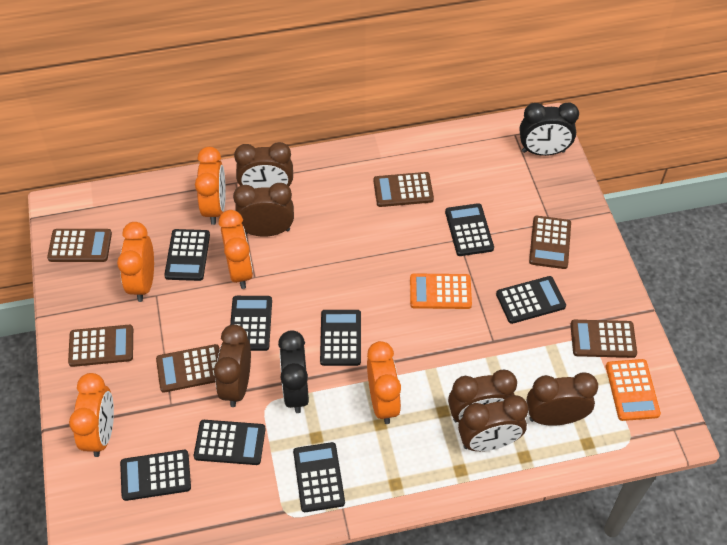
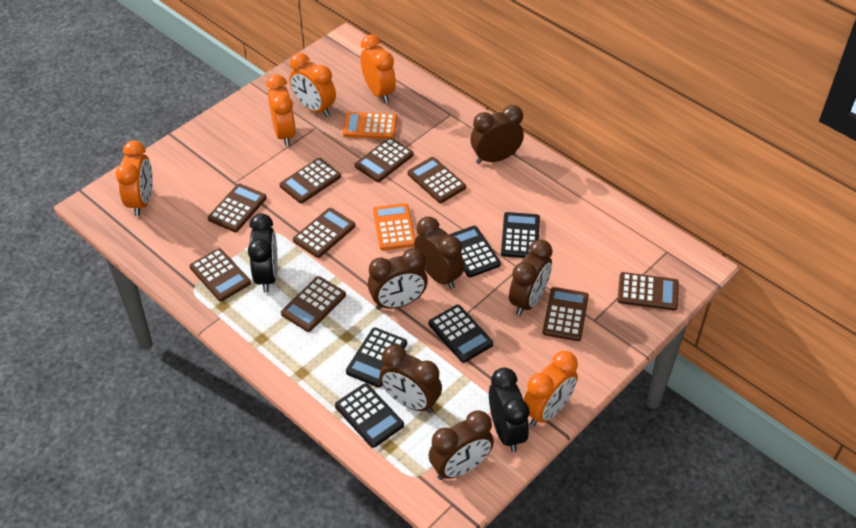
black calculator: 8 -> 5
brown calculator: 6 -> 9

